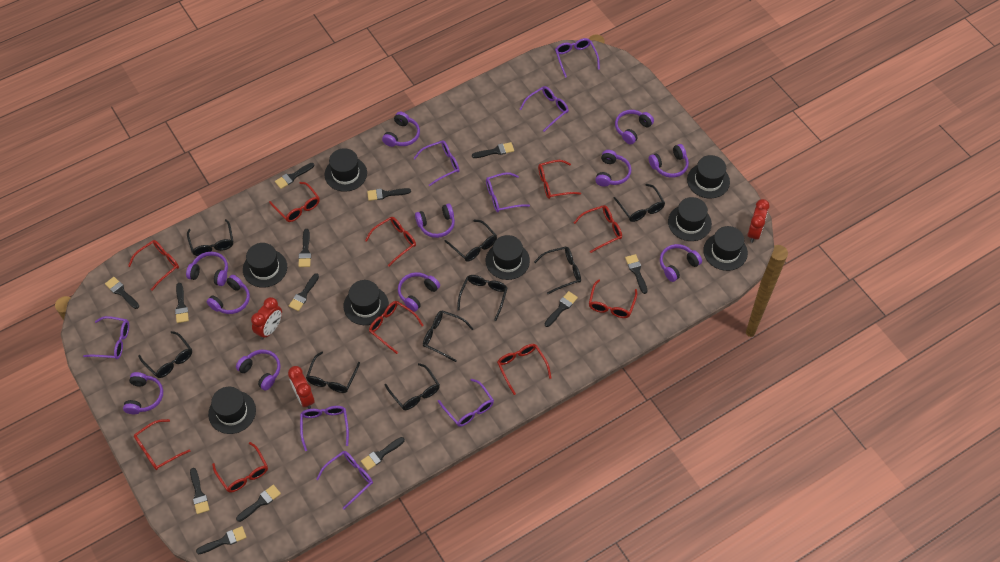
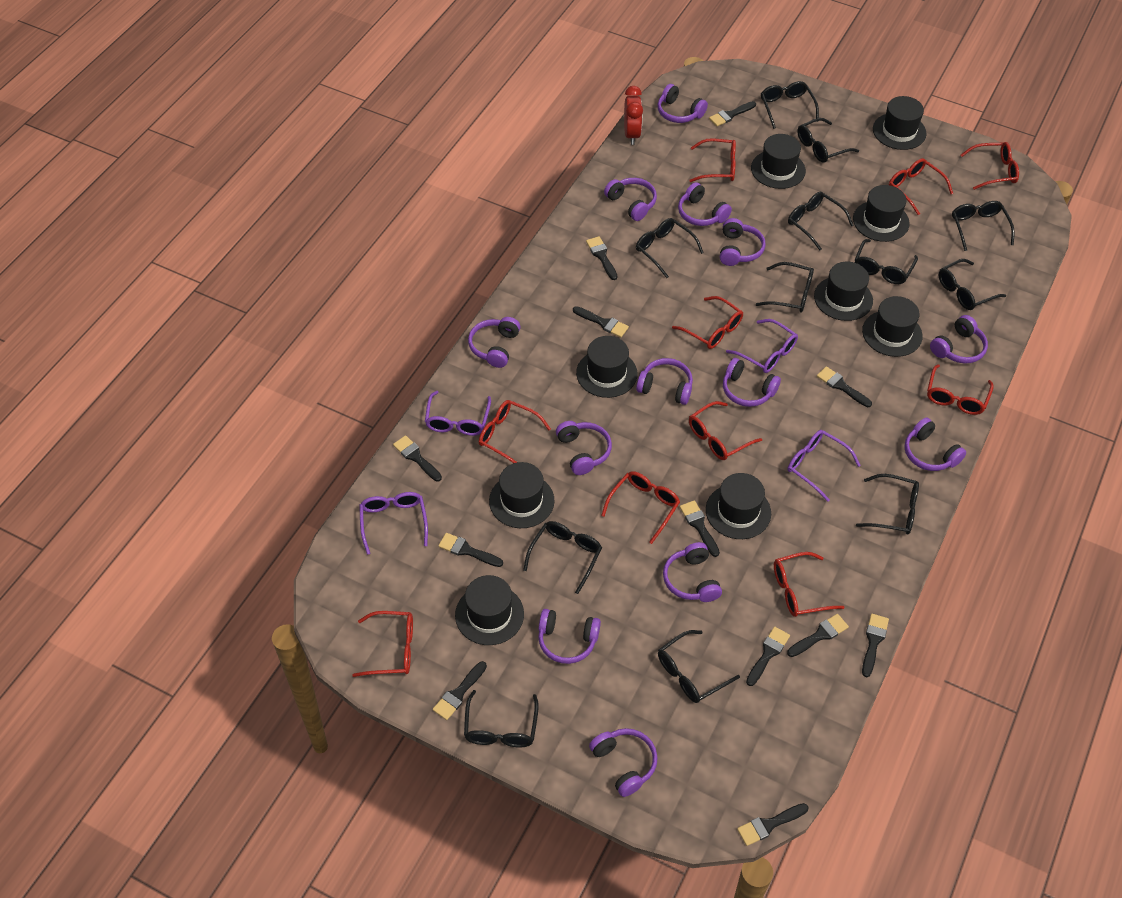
black brush: 13 -> 12
black glasses: 9 -> 12
black hat: 8 -> 9
purple glasses: 8 -> 4
purple headphones: 11 -> 13
red clock: 3 -> 1

